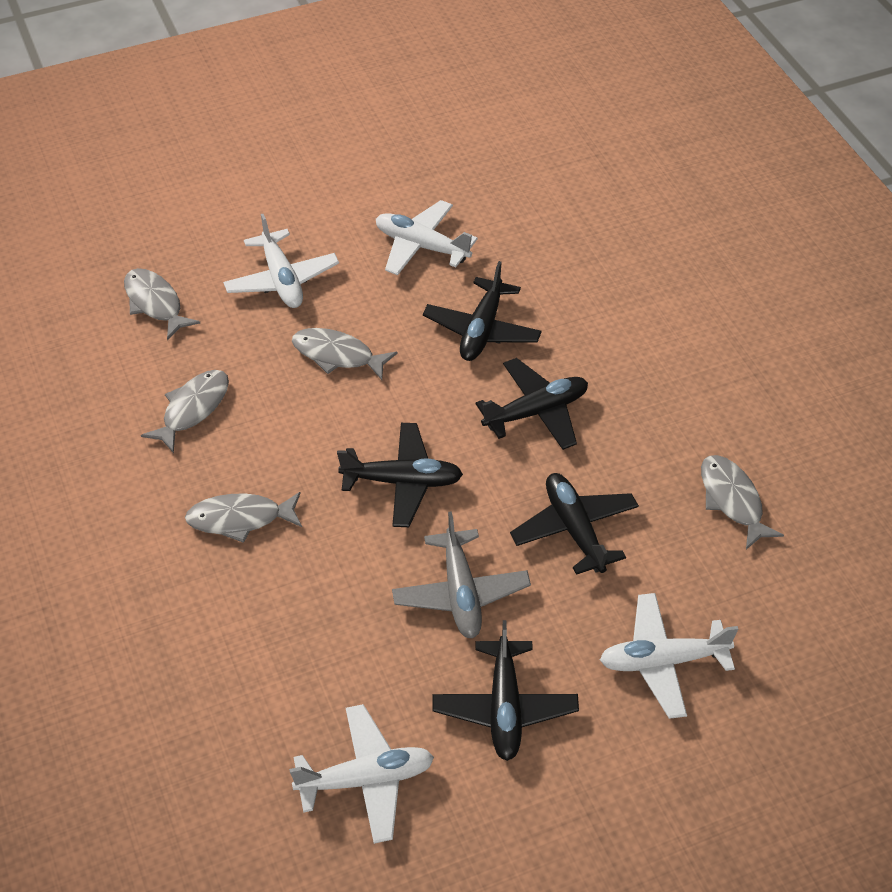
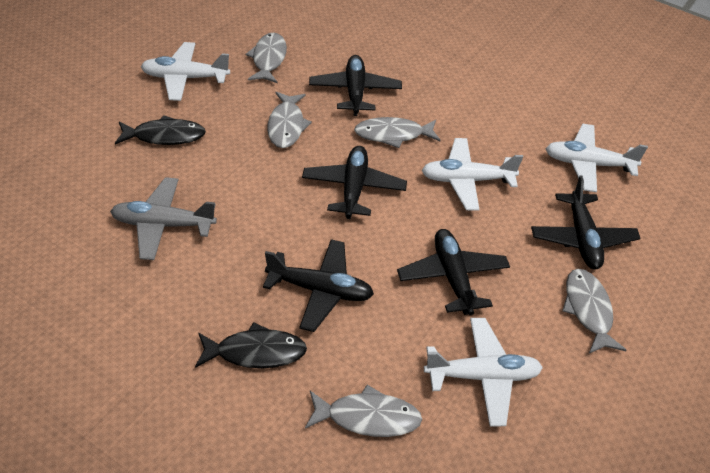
black fish: 0 -> 2

